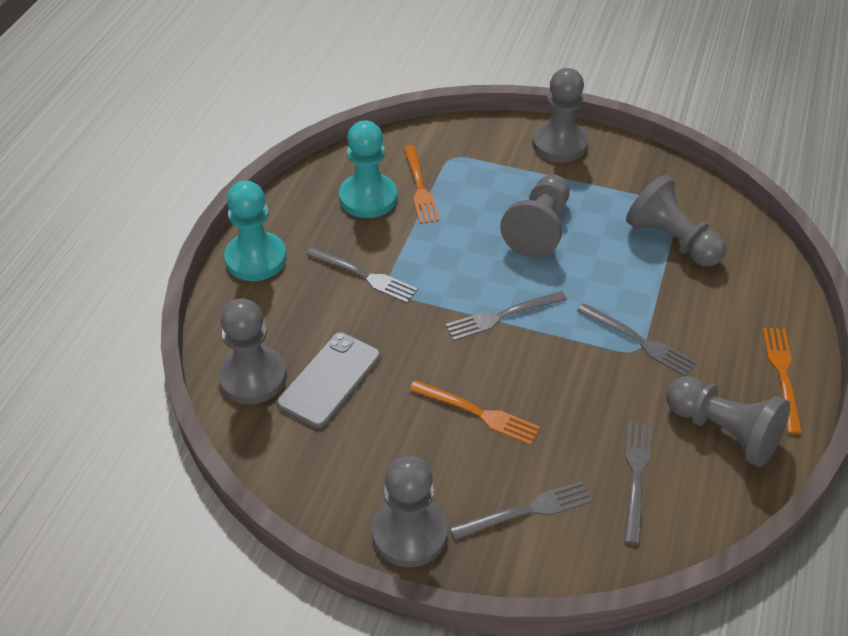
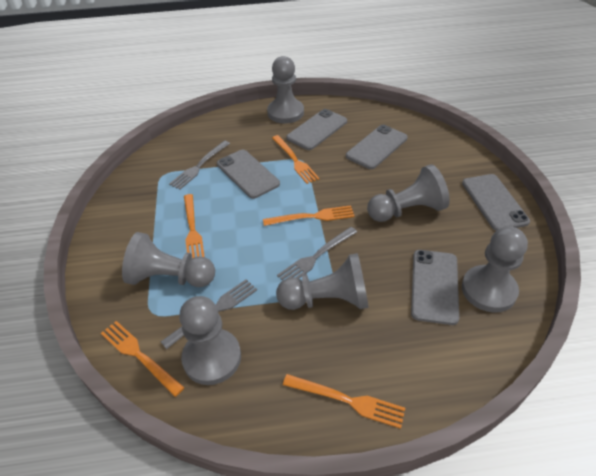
grey fork: 5 -> 3
grey phone: 1 -> 5
orange fork: 3 -> 5
turquoise pawn: 2 -> 0

